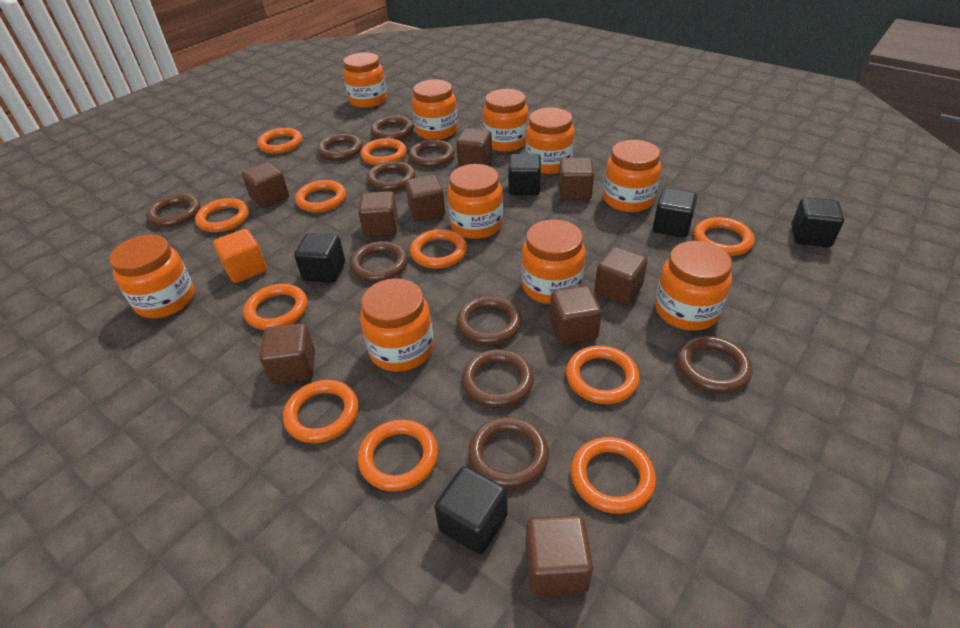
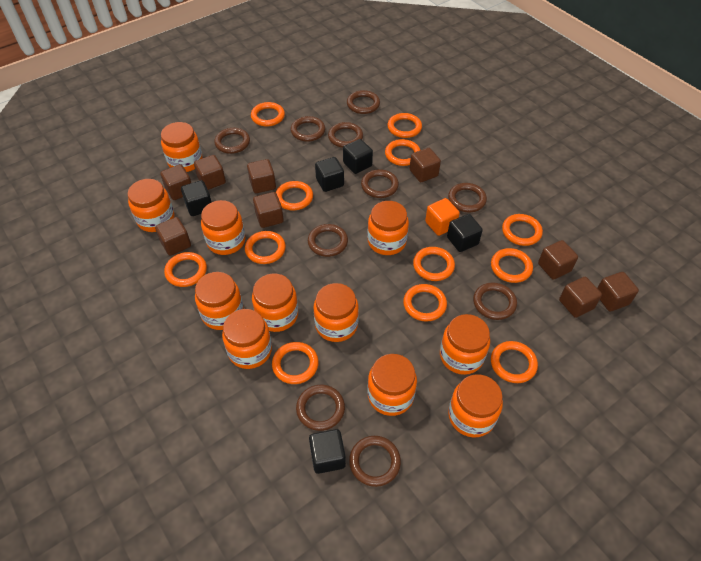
orange jar: 10 -> 11
orange ring: 11 -> 12

